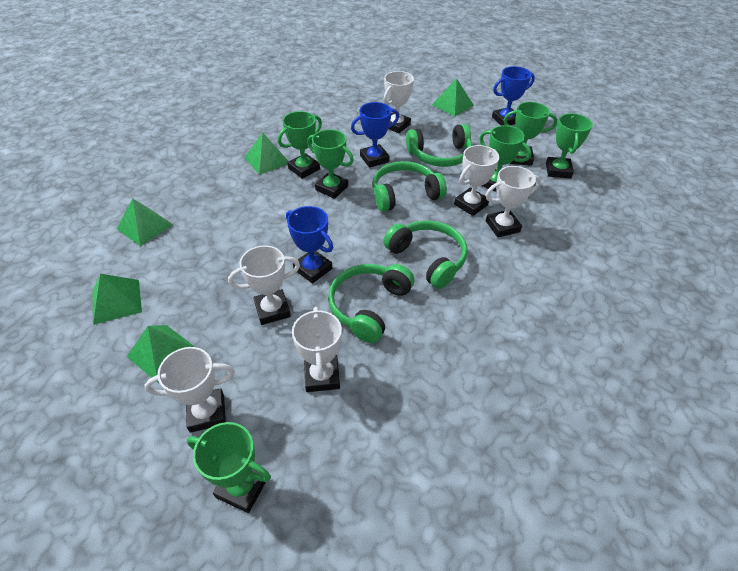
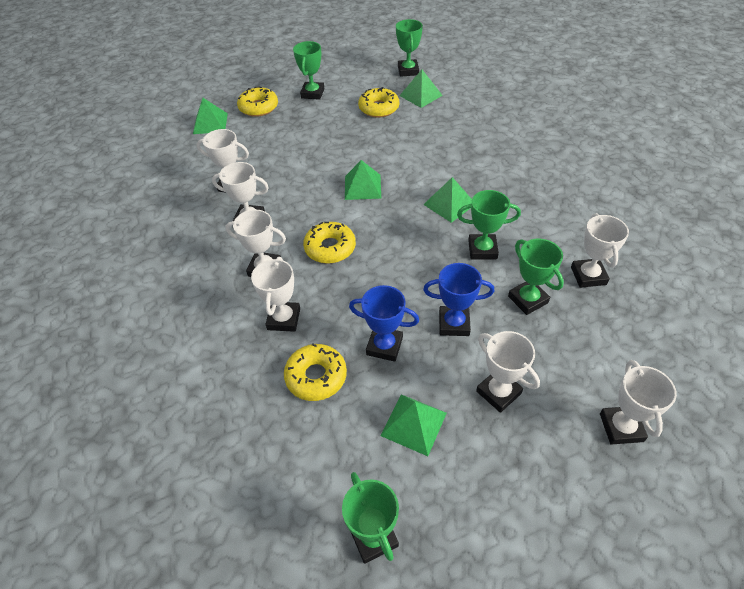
blue trophy: 3 -> 2
green headphones: 4 -> 0
green trophy: 6 -> 5
white trophy: 6 -> 7
yellow donut: 0 -> 4

